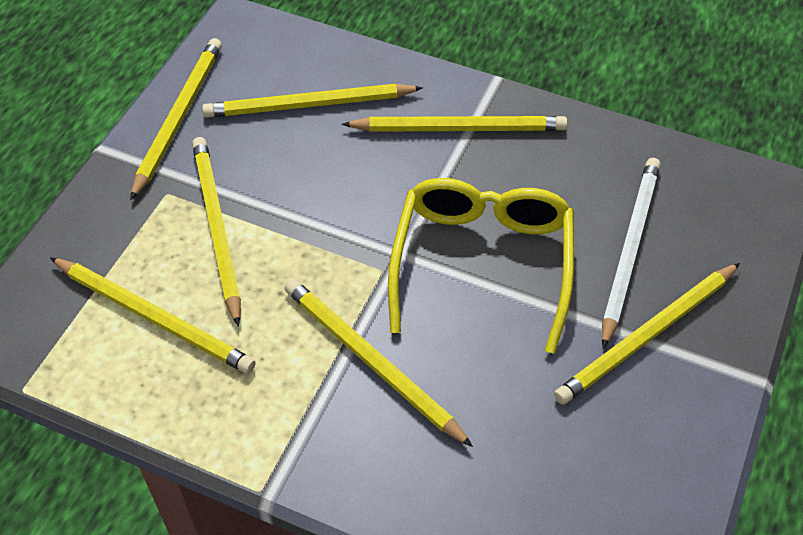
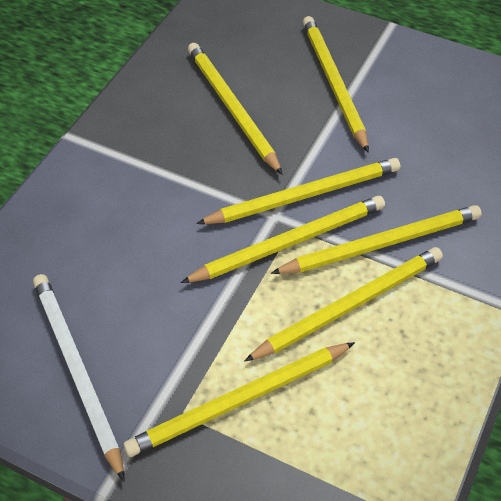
yellow glasses: 1 -> 0

